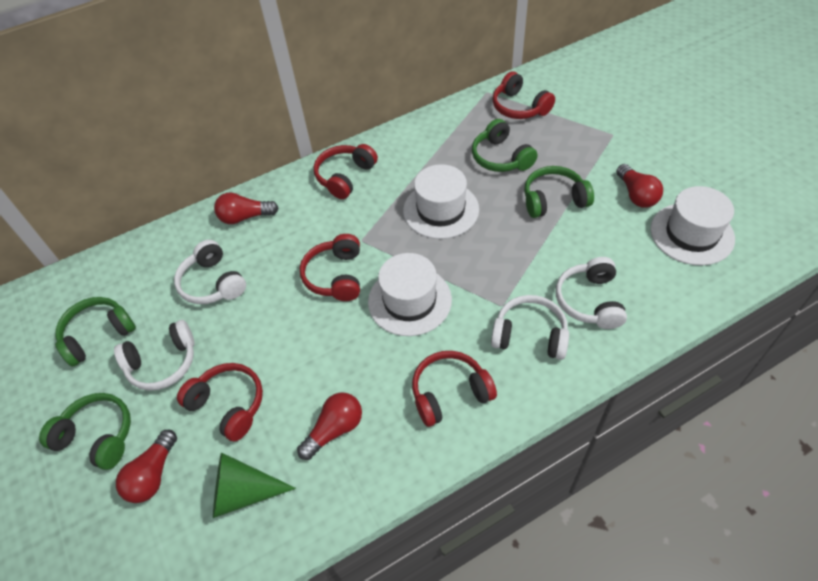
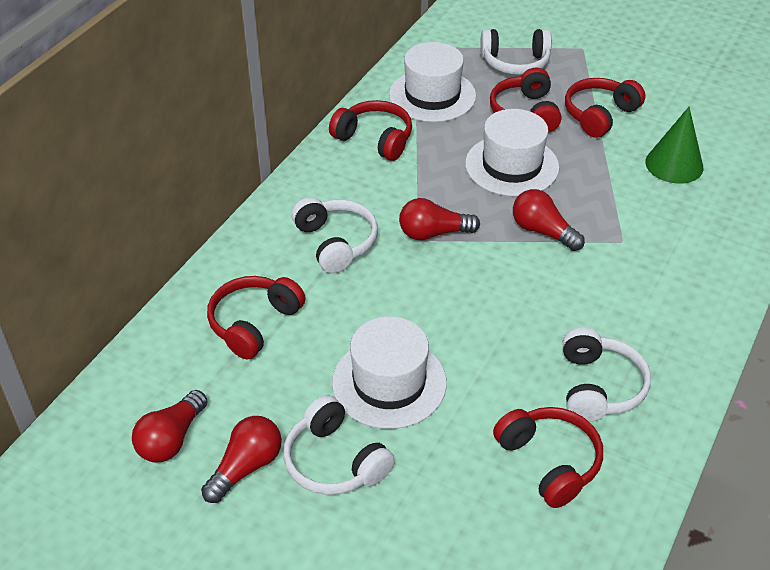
green headphones: 4 -> 0

